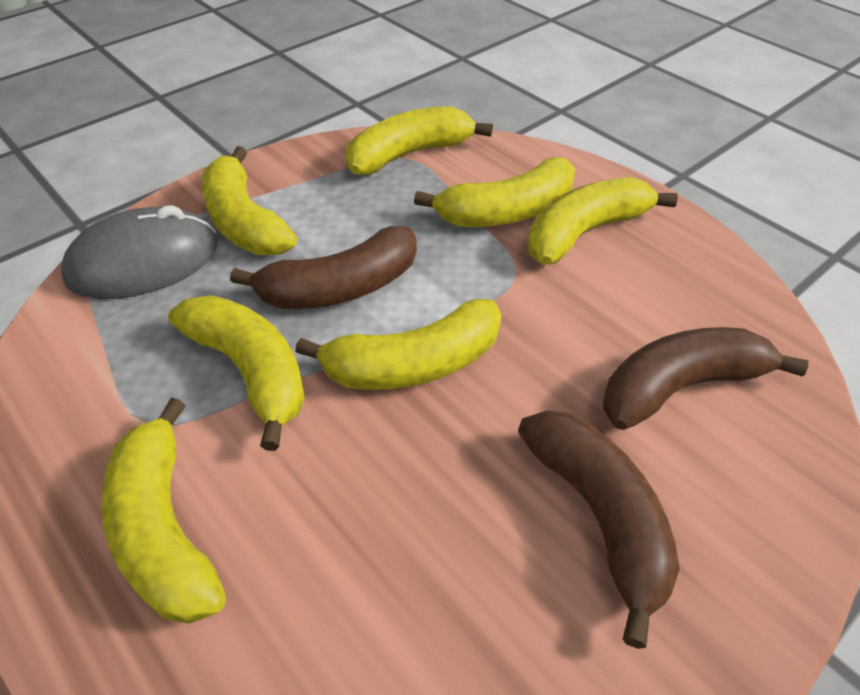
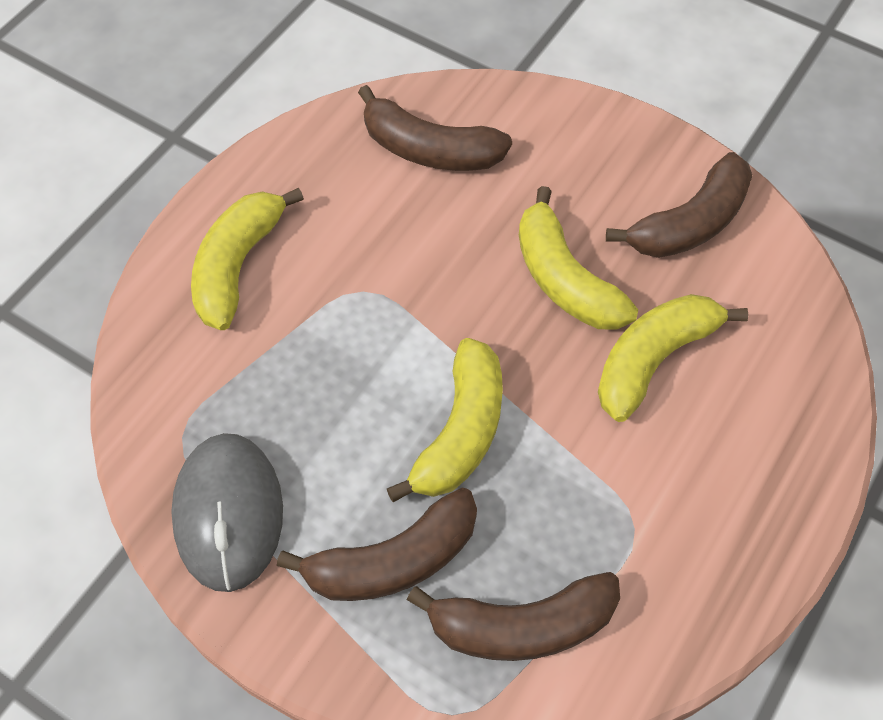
brown banana: 3 -> 4
yellow banana: 7 -> 4

